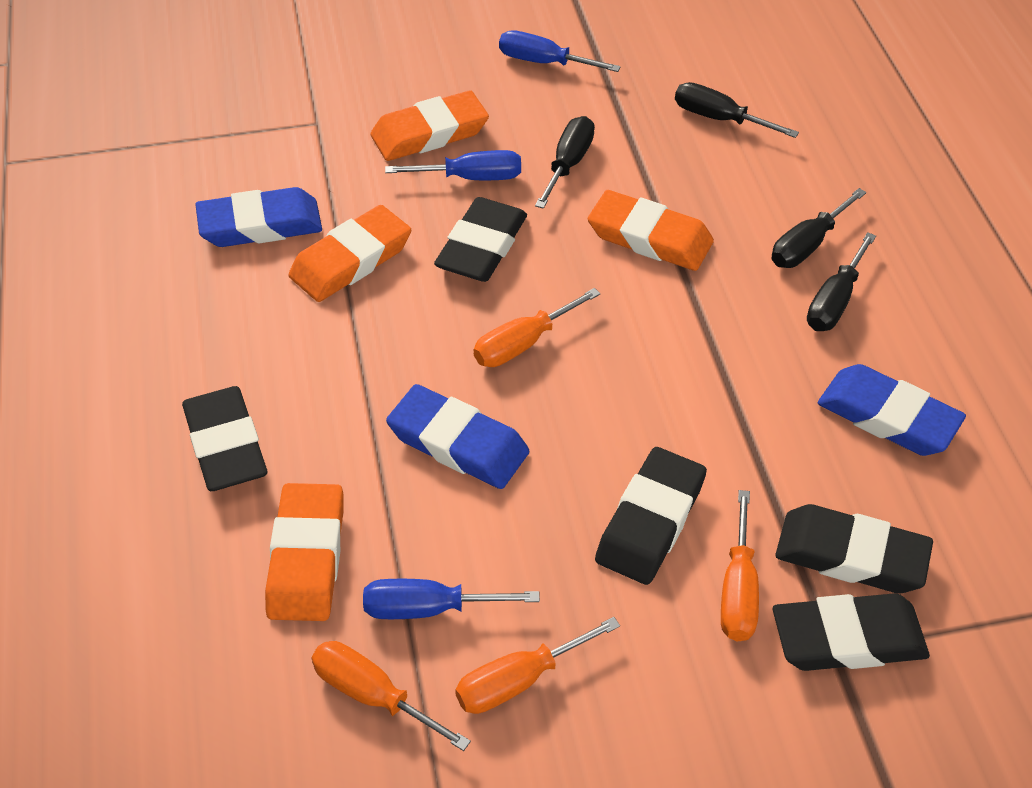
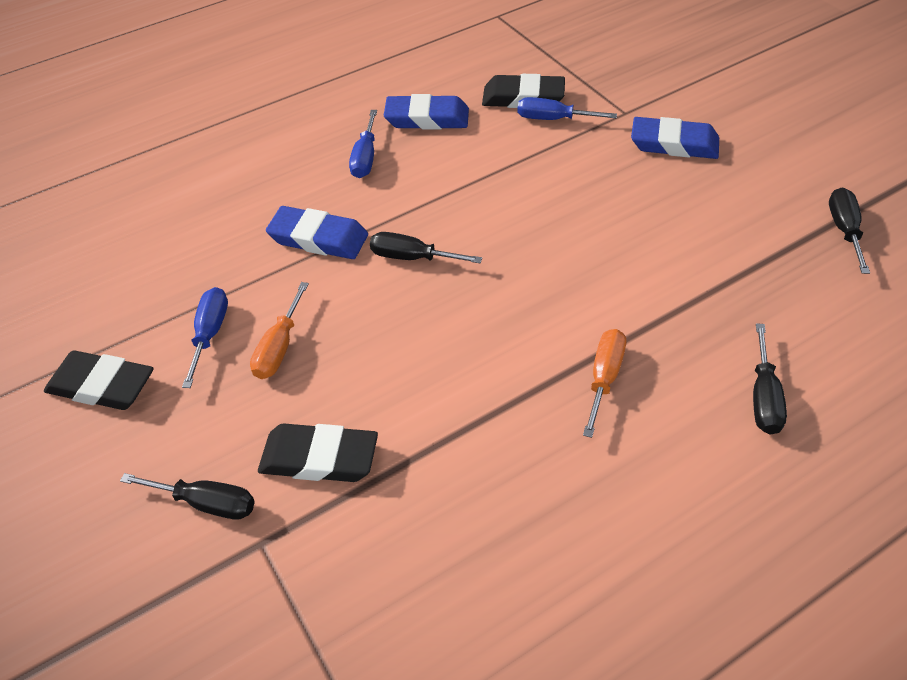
black eraser: 5 -> 3
orange eraser: 4 -> 0
orange screwdriver: 4 -> 2

